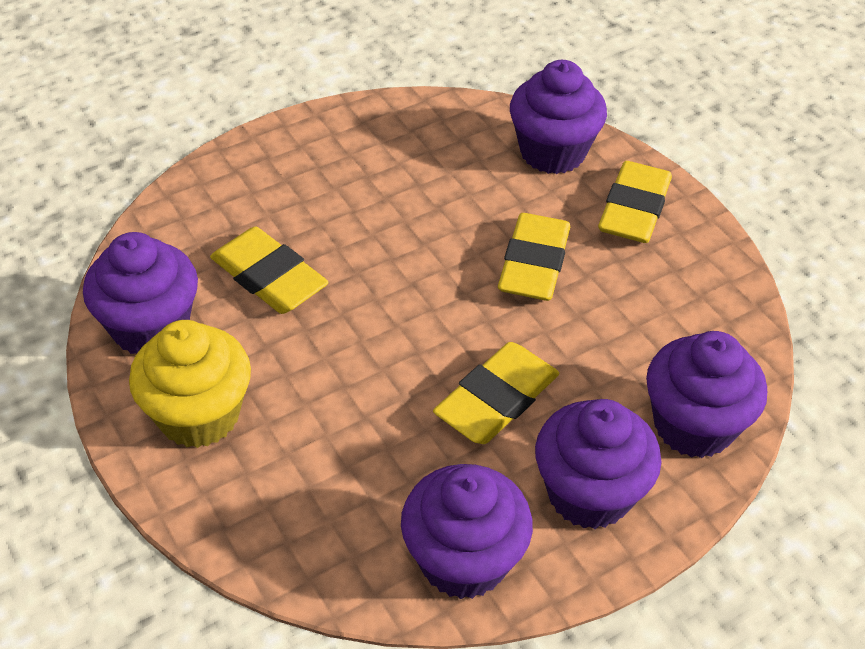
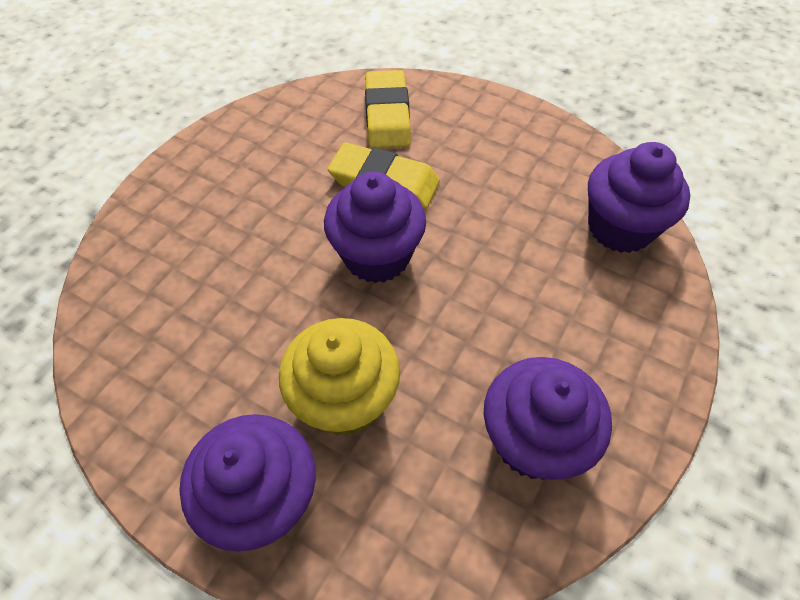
purple cupcake: 5 -> 4
yellow eraser: 4 -> 2

